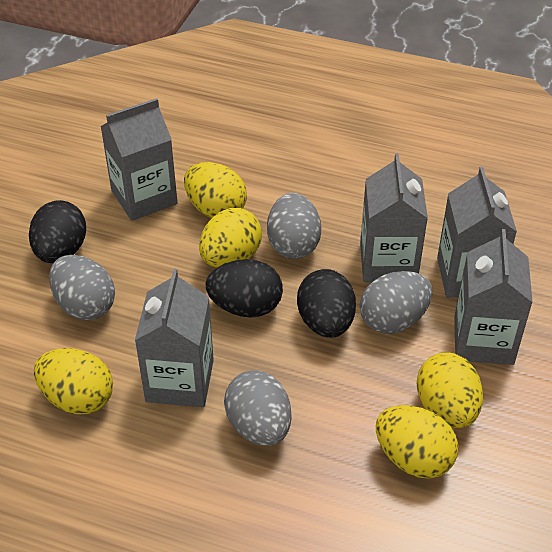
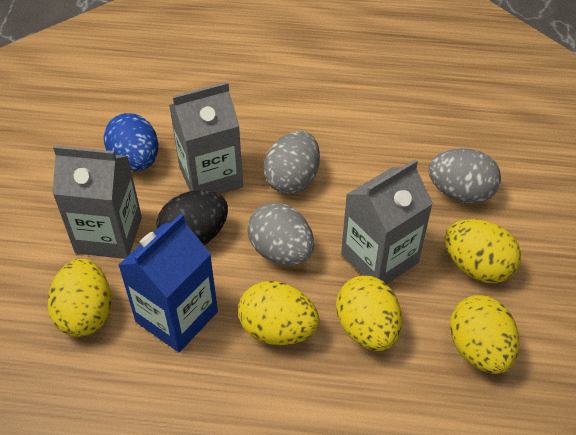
black egg: 3 -> 1
blue carton: 0 -> 1
blue egg: 0 -> 1
grey carton: 5 -> 3
grey egg: 4 -> 3

